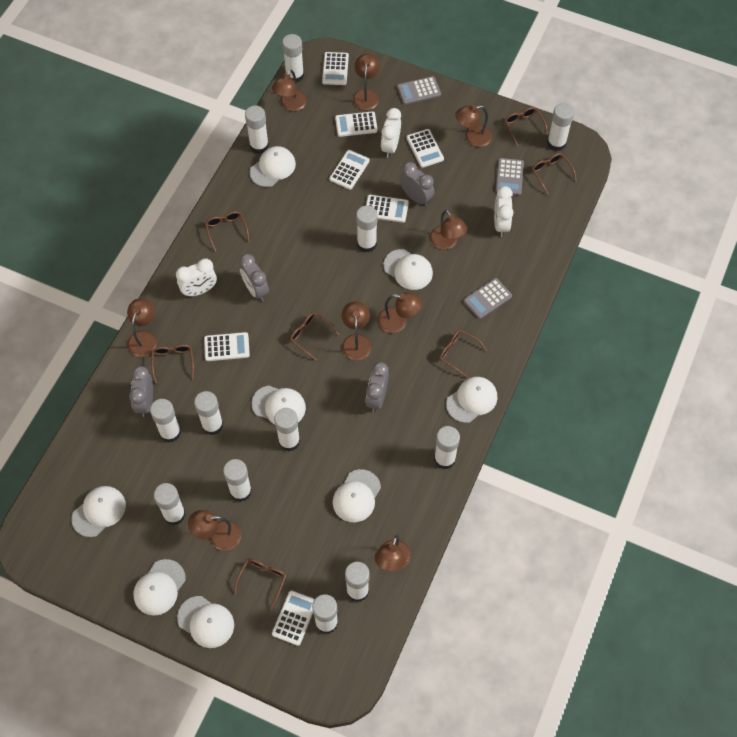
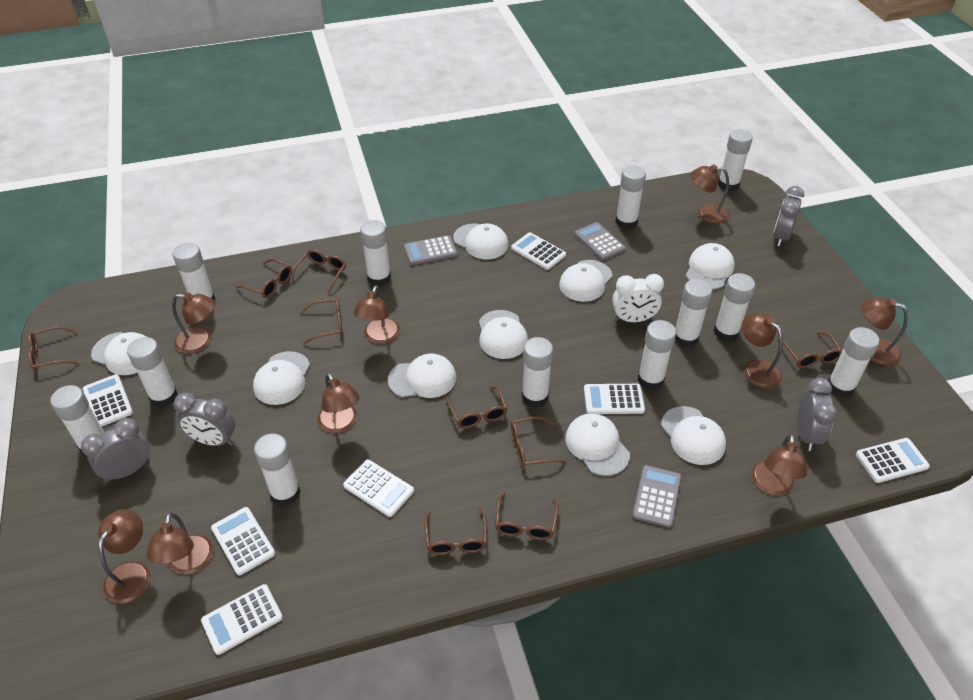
brown glasses: 7 -> 9
white cap: 8 -> 9
white clock: 3 -> 1

